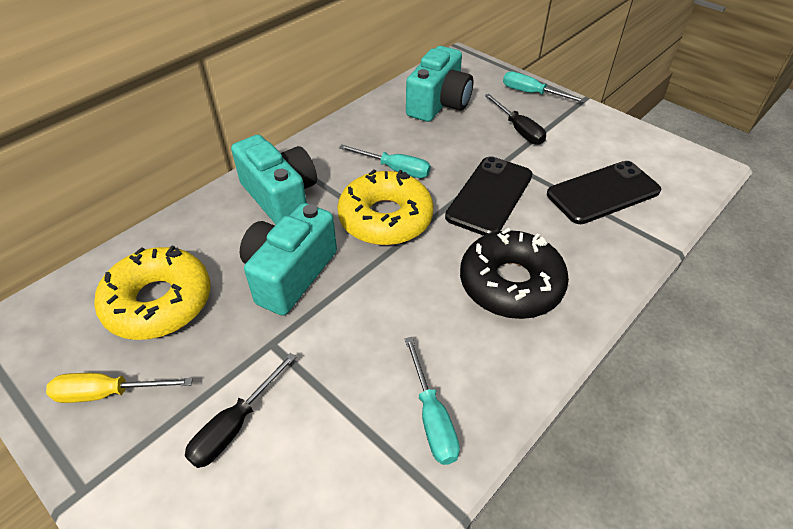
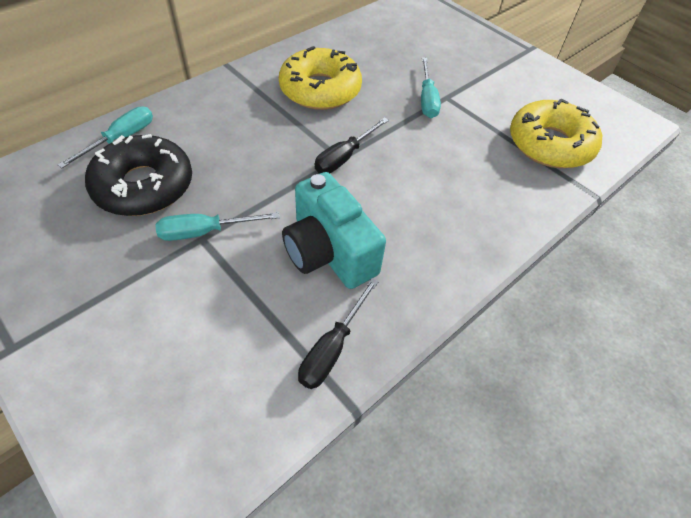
black phone: 2 -> 0
turquoise camera: 3 -> 1
yellow screwdriver: 1 -> 0

